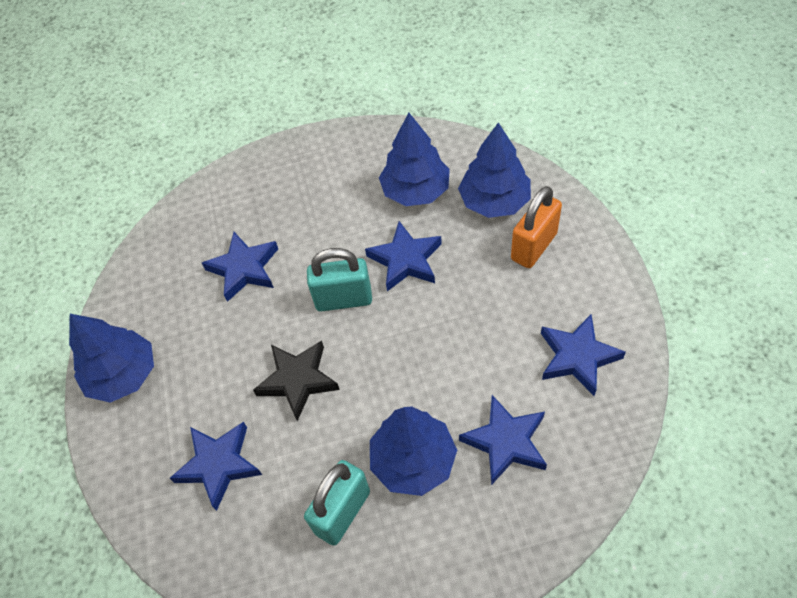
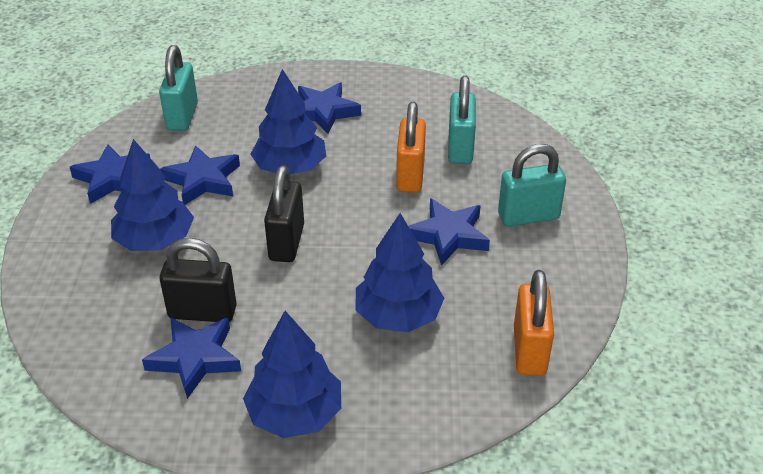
black padlock: 0 -> 2
black star: 1 -> 0
orange padlock: 1 -> 2
turquoise padlock: 2 -> 3

